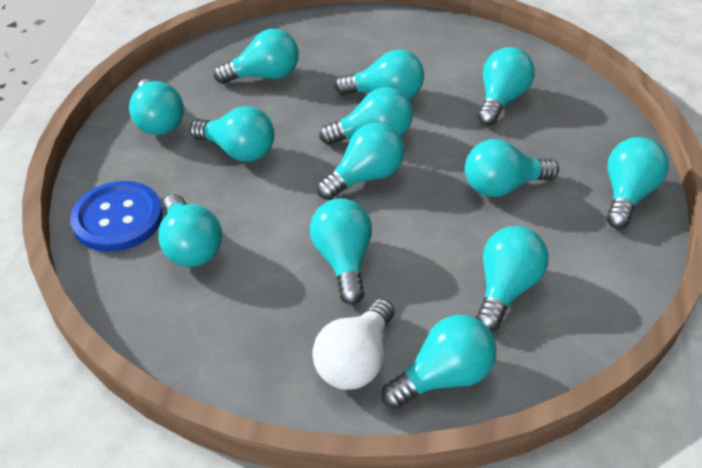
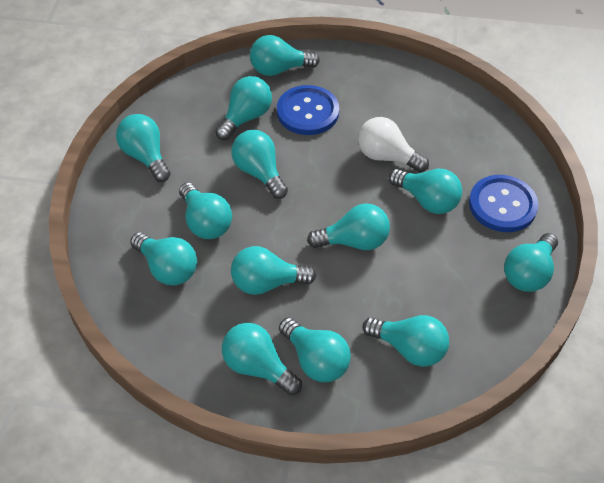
blue button: 1 -> 2

